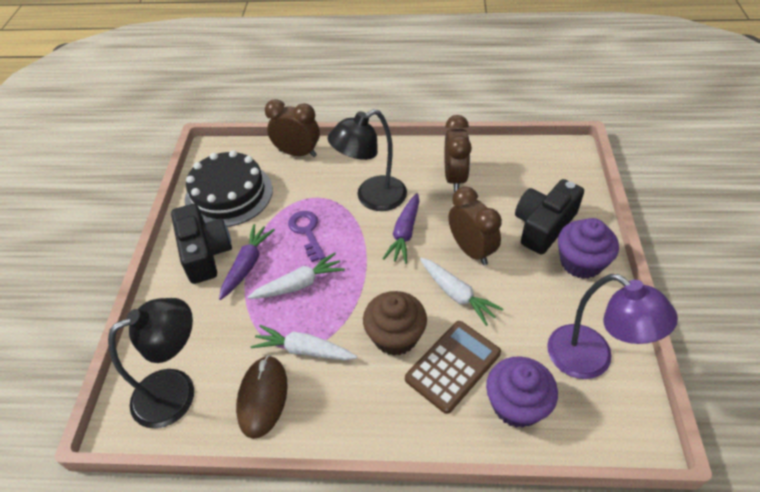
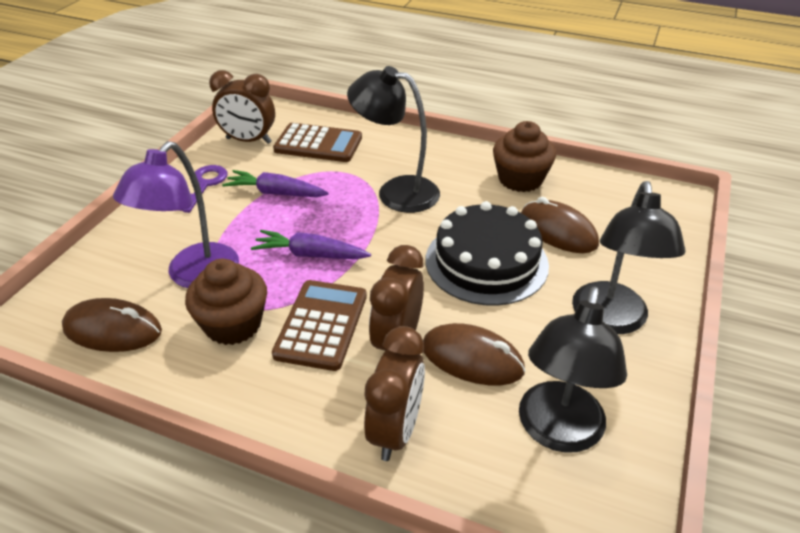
black camera: 2 -> 0
black lamp: 2 -> 3
brown calculator: 1 -> 2
brown cupcake: 1 -> 2
brown mouse: 1 -> 3
purple cupcake: 2 -> 0
white carrot: 3 -> 0

